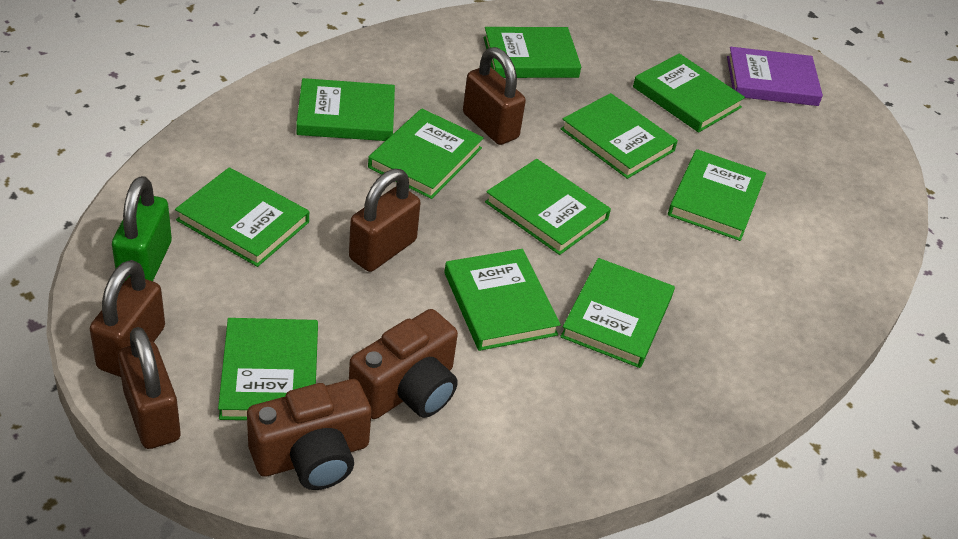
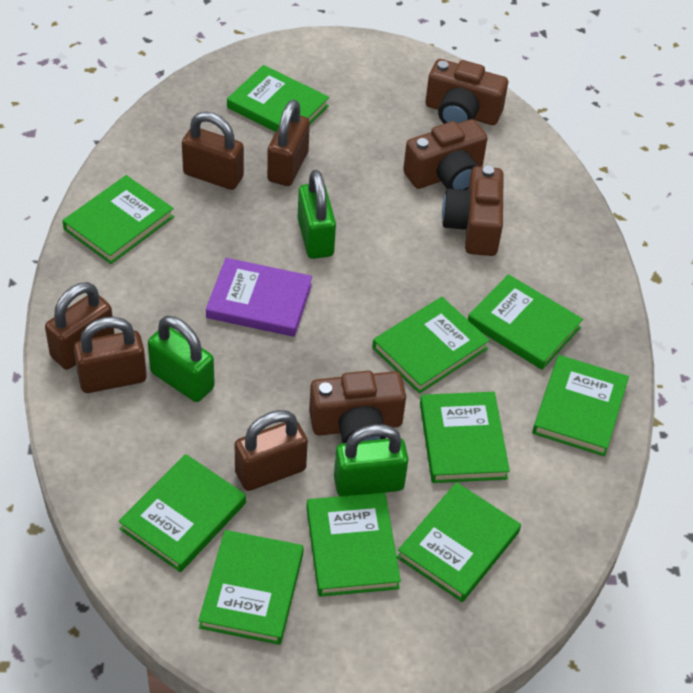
brown camera: 2 -> 4
brown padlock: 4 -> 5
green book: 11 -> 10
green padlock: 1 -> 3

